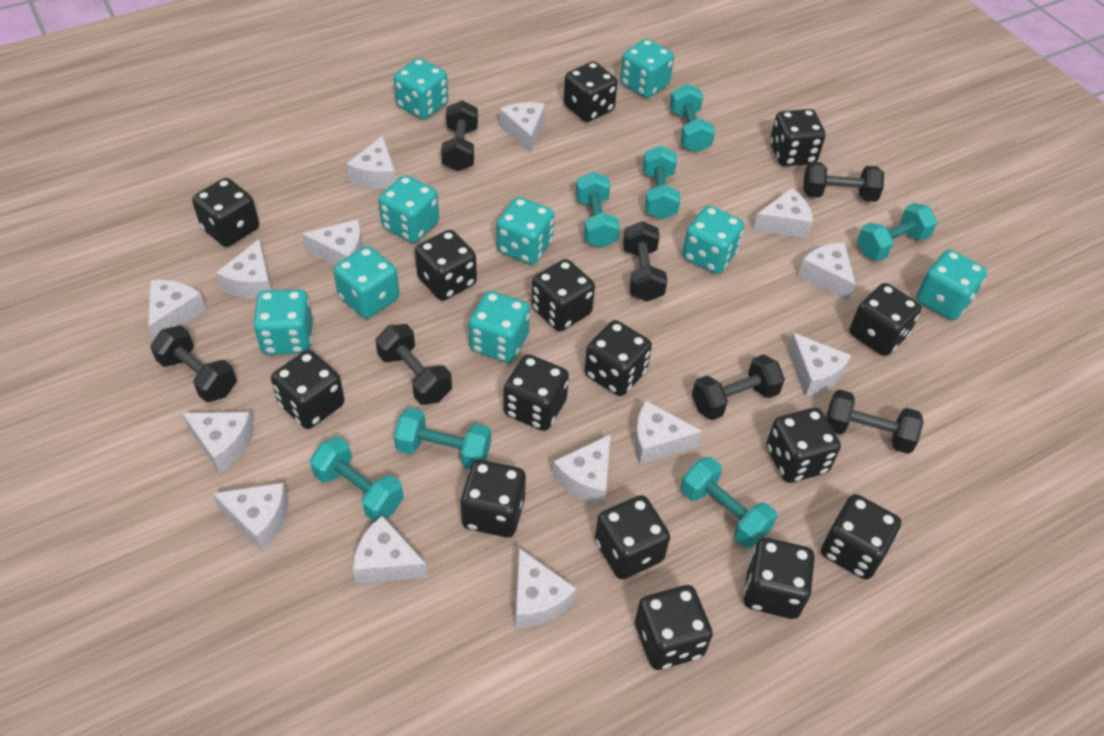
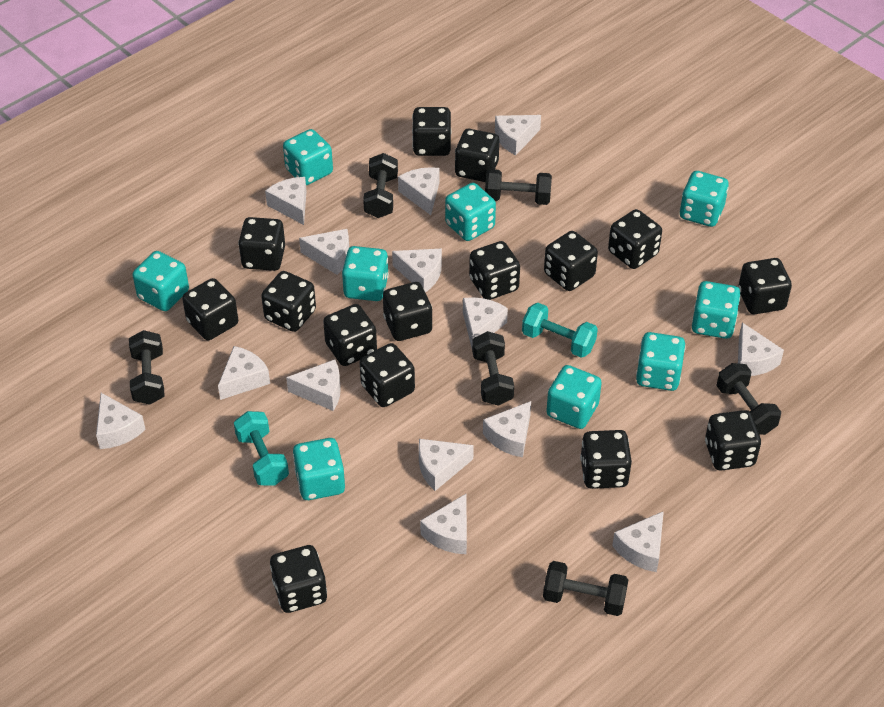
black dumbbell: 7 -> 6
turquoise dumbbell: 7 -> 2

